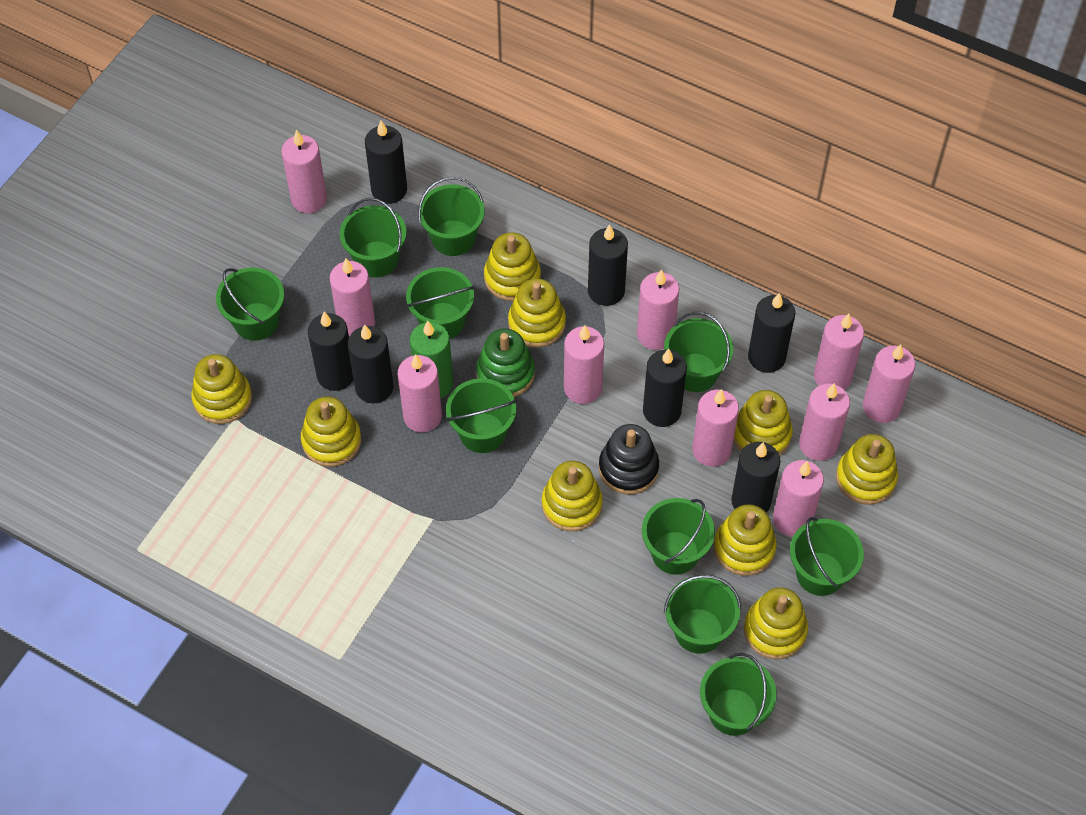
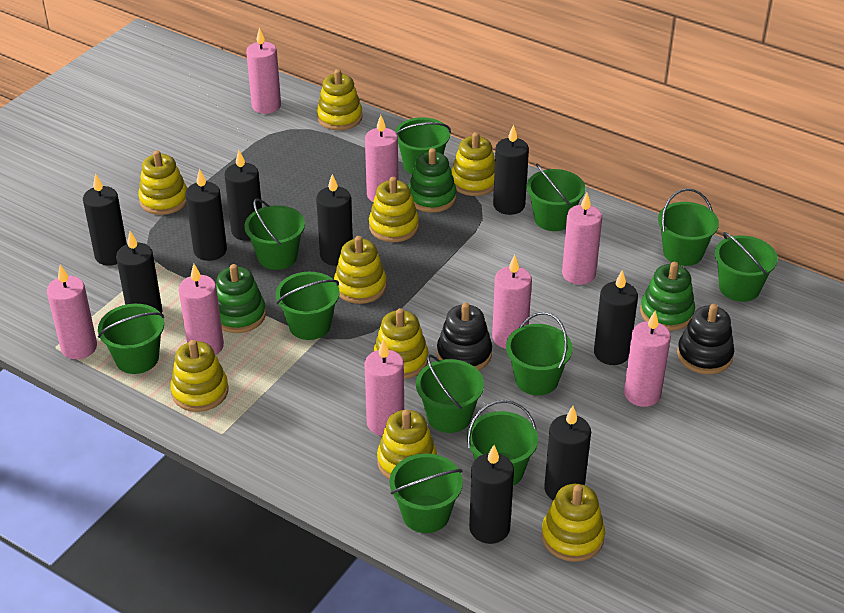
black candle: 7 -> 9
black stacking toy: 1 -> 2
green bucket: 10 -> 11
green candle: 1 -> 0
green stacking toy: 1 -> 3
pink candle: 10 -> 8

